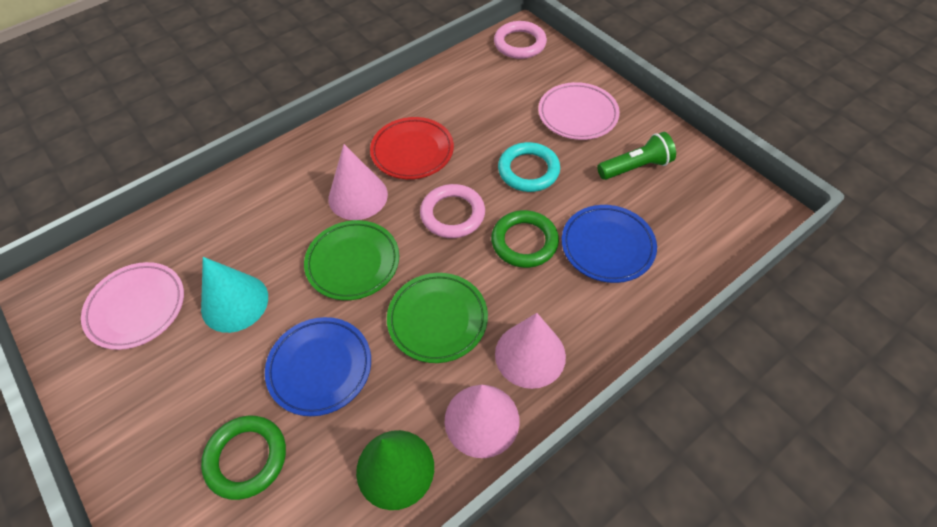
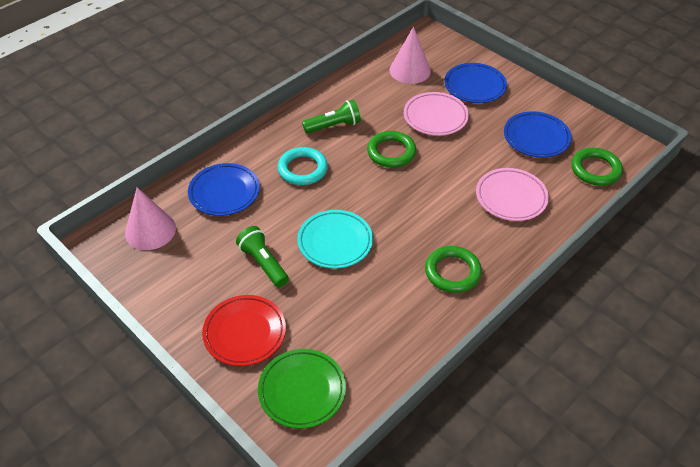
blue plate: 2 -> 3
green cone: 1 -> 0
green flashlight: 1 -> 2
green plate: 2 -> 1
green ring: 2 -> 3
pink cone: 3 -> 2
pink ring: 2 -> 0
turquoise cone: 1 -> 0
turquoise plate: 0 -> 1

